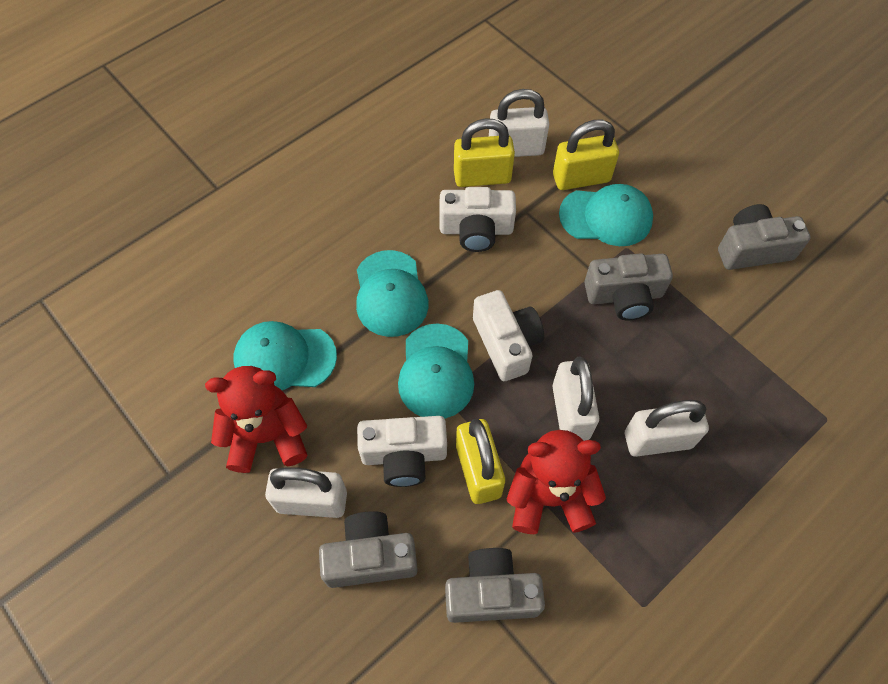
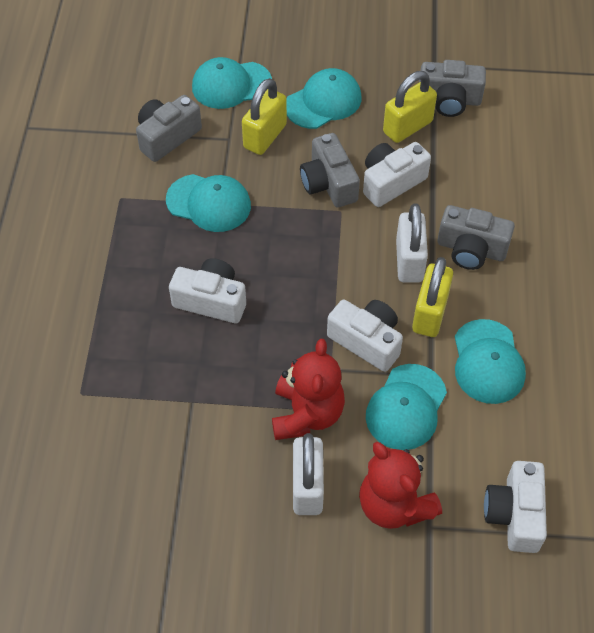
turquoise cap: 4 -> 5
white camera: 3 -> 4
white padlock: 4 -> 2

